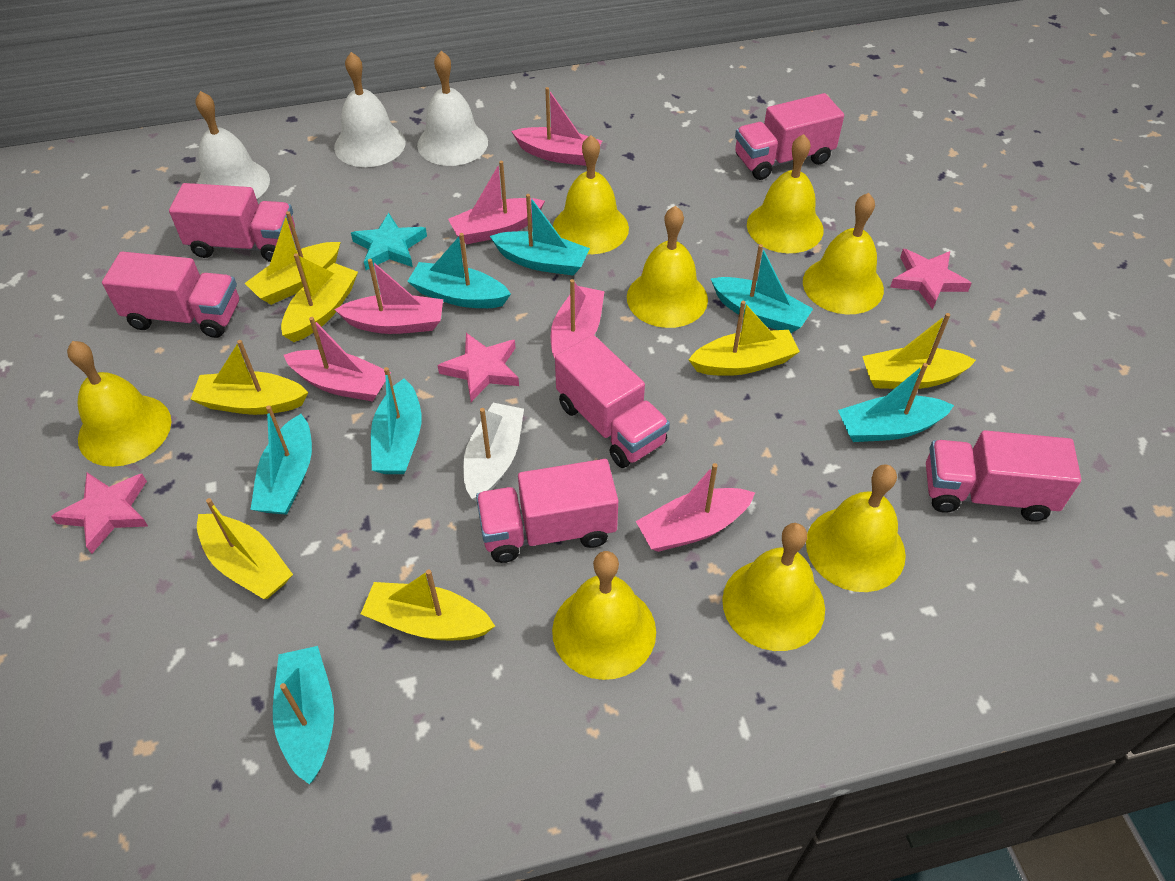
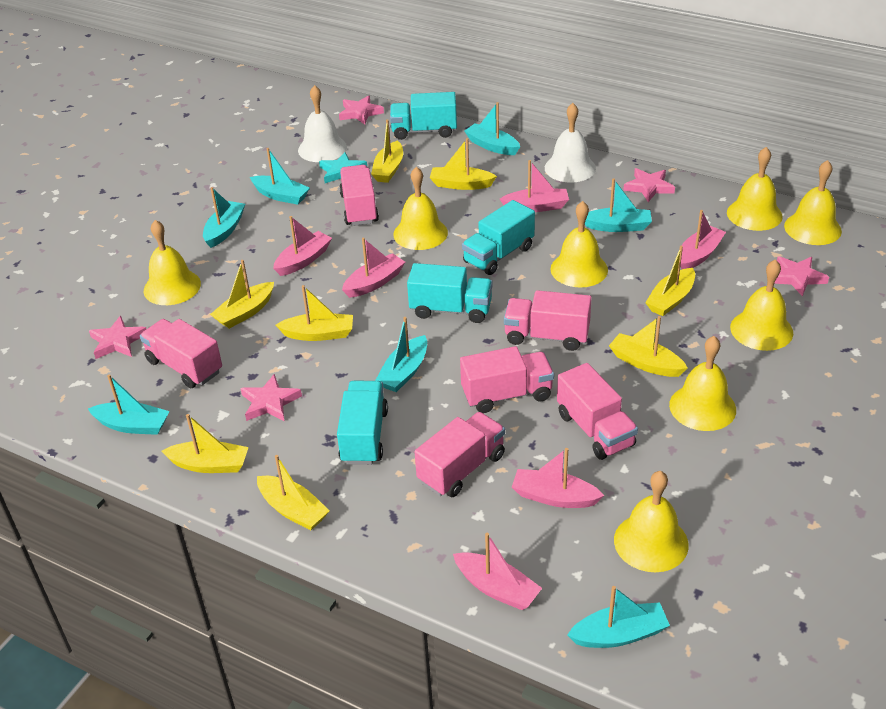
pink star: 3 -> 5
turquoise truck: 0 -> 4
white bell: 3 -> 2
white boat: 1 -> 0
yellow boat: 7 -> 8

